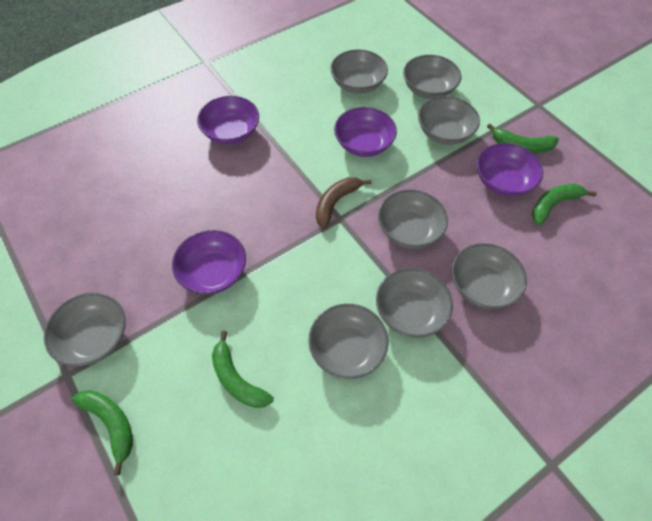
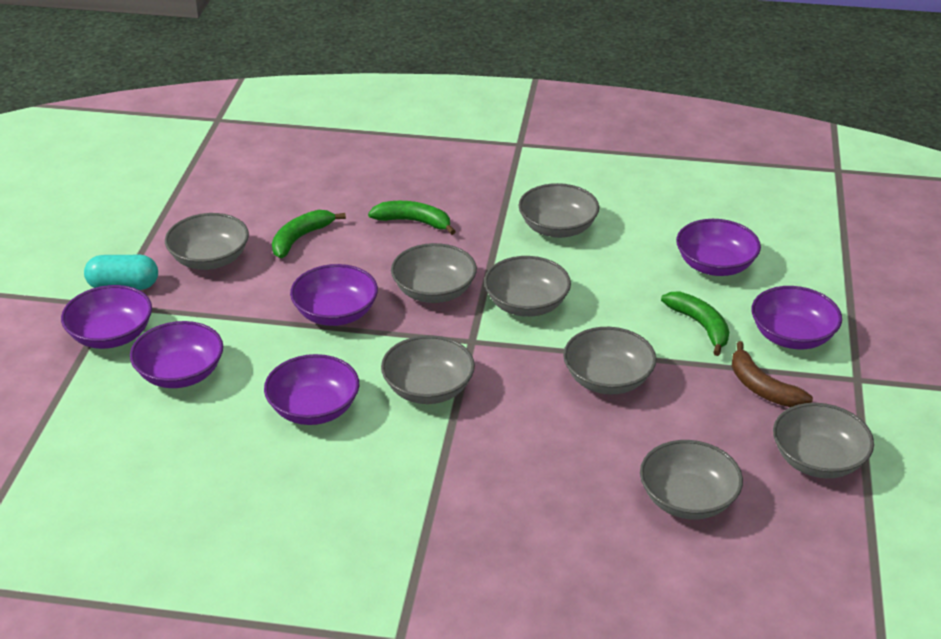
green banana: 4 -> 3
purple bowl: 4 -> 6
turquoise capsule: 0 -> 1

